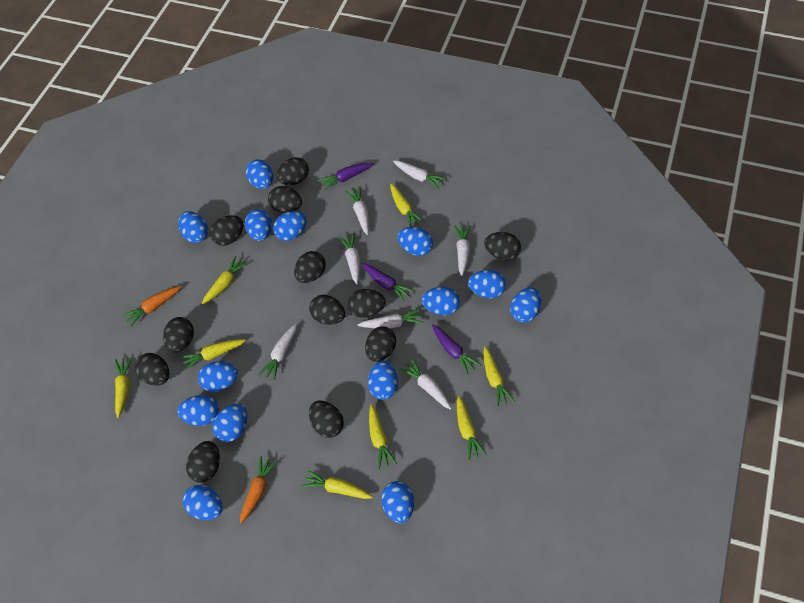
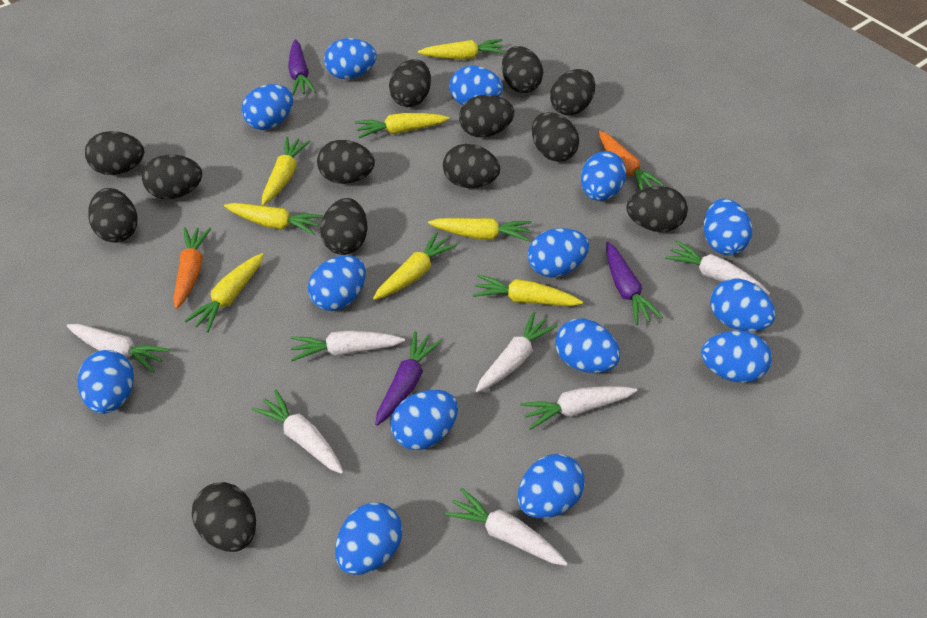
black egg: 12 -> 13

